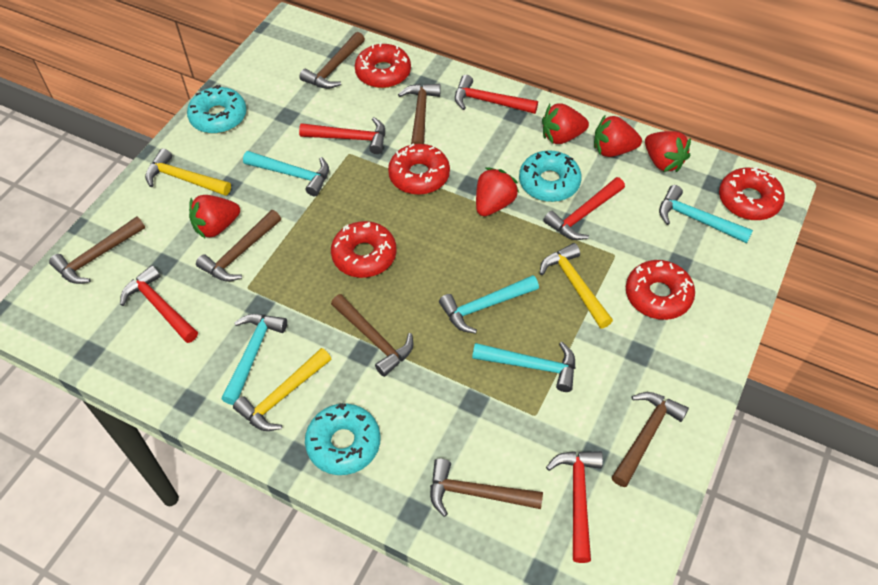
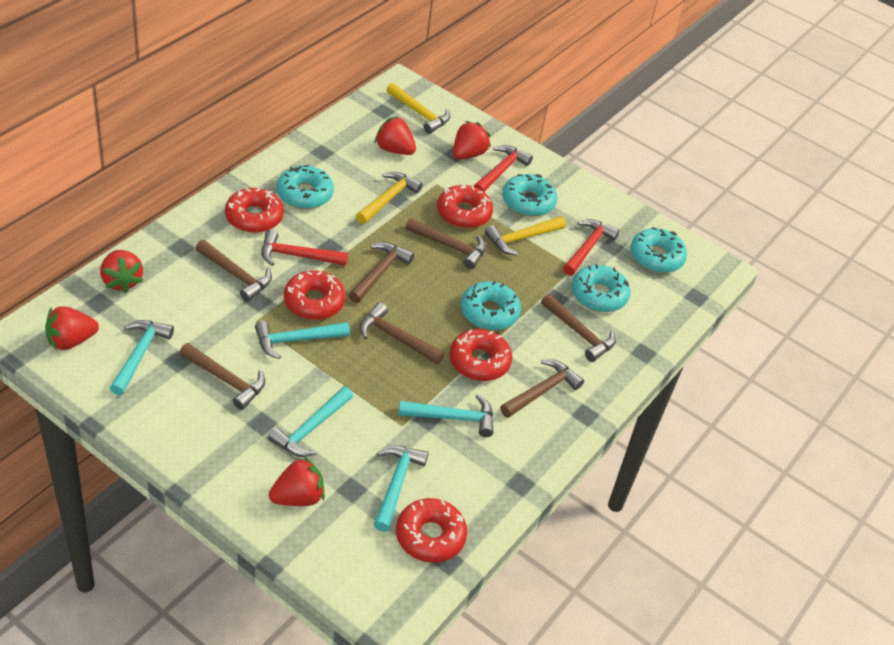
red hammer: 5 -> 3
turquoise donut: 3 -> 5

